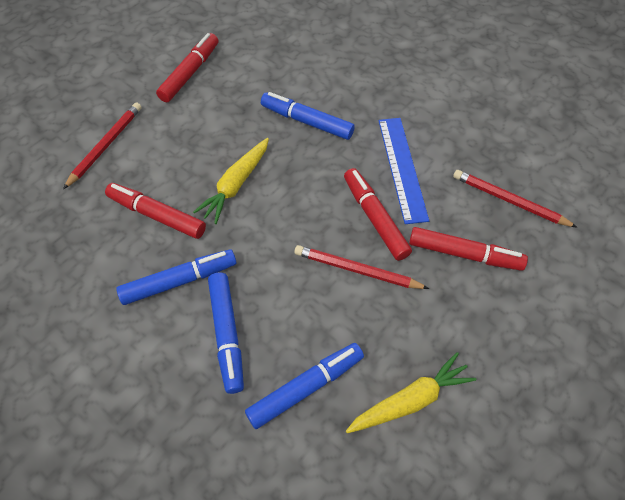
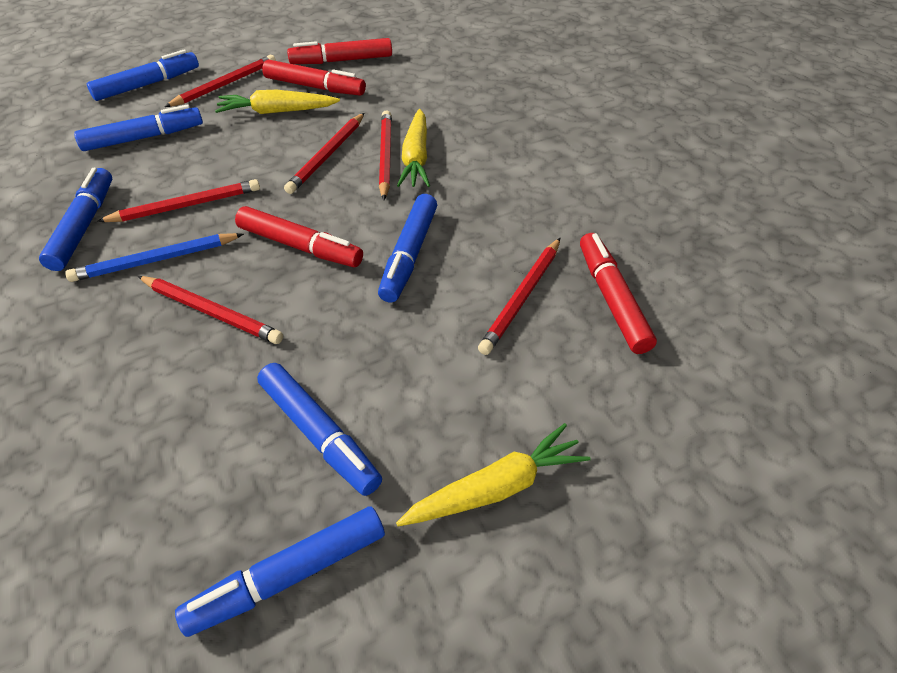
blue marker: 4 -> 6
blue pencil: 0 -> 1
blue ruler: 1 -> 0
red pencil: 3 -> 6
yellow carrot: 2 -> 3

